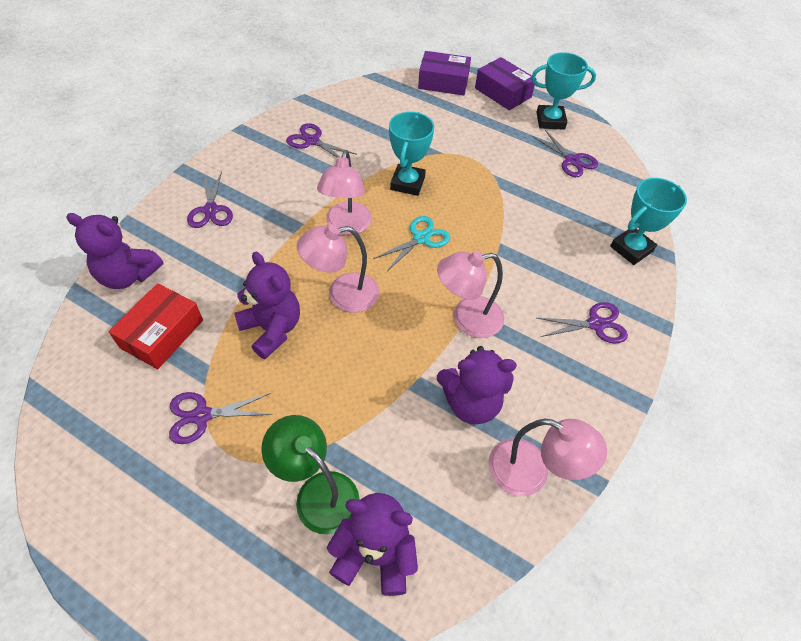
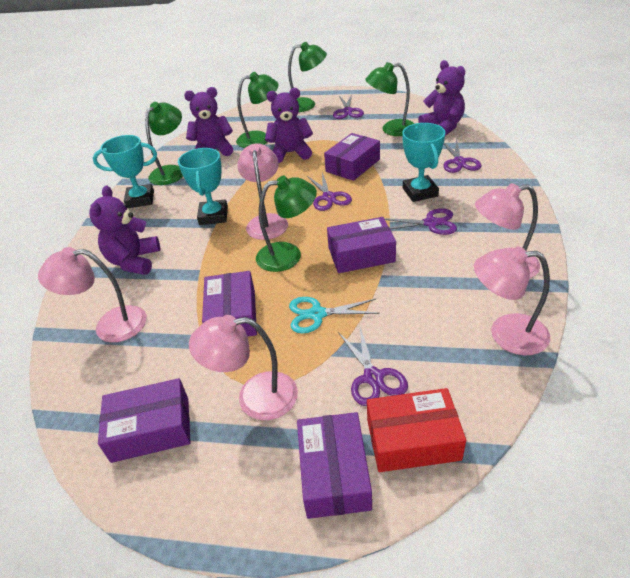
green lamp: 1 -> 5
pink lamp: 4 -> 5
purple box: 2 -> 5

